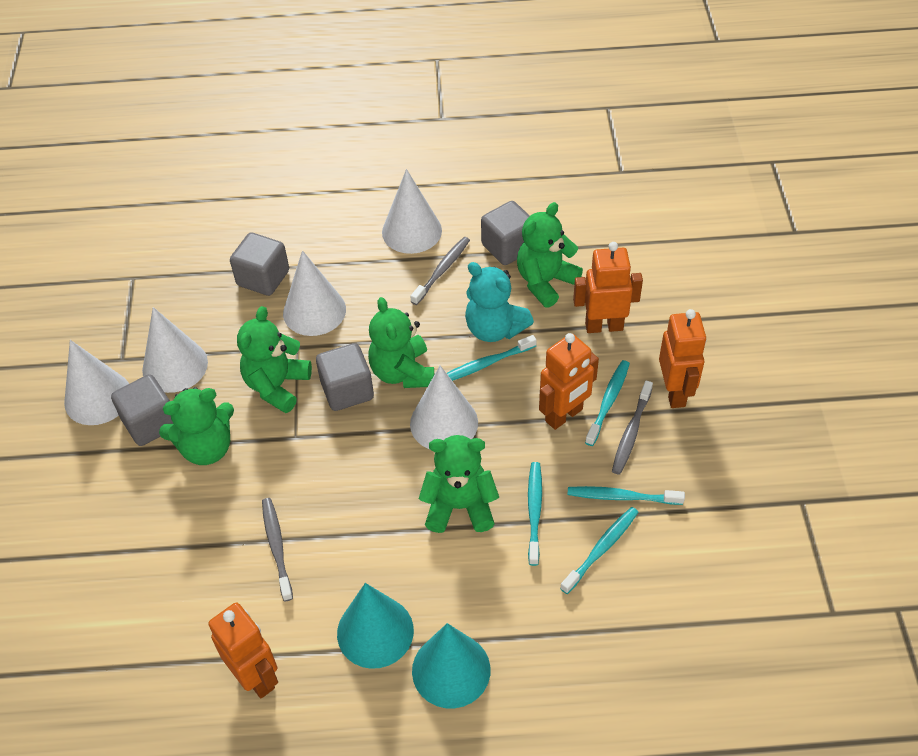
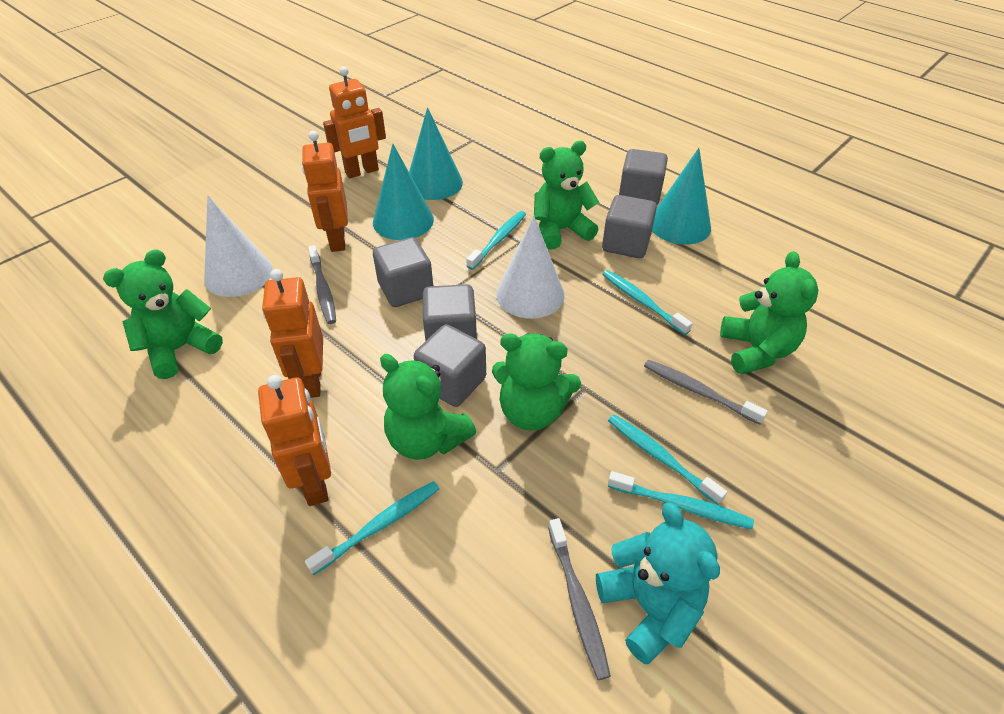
grey cube: 4 -> 5
turquoise cone: 2 -> 3
white cone: 5 -> 2

